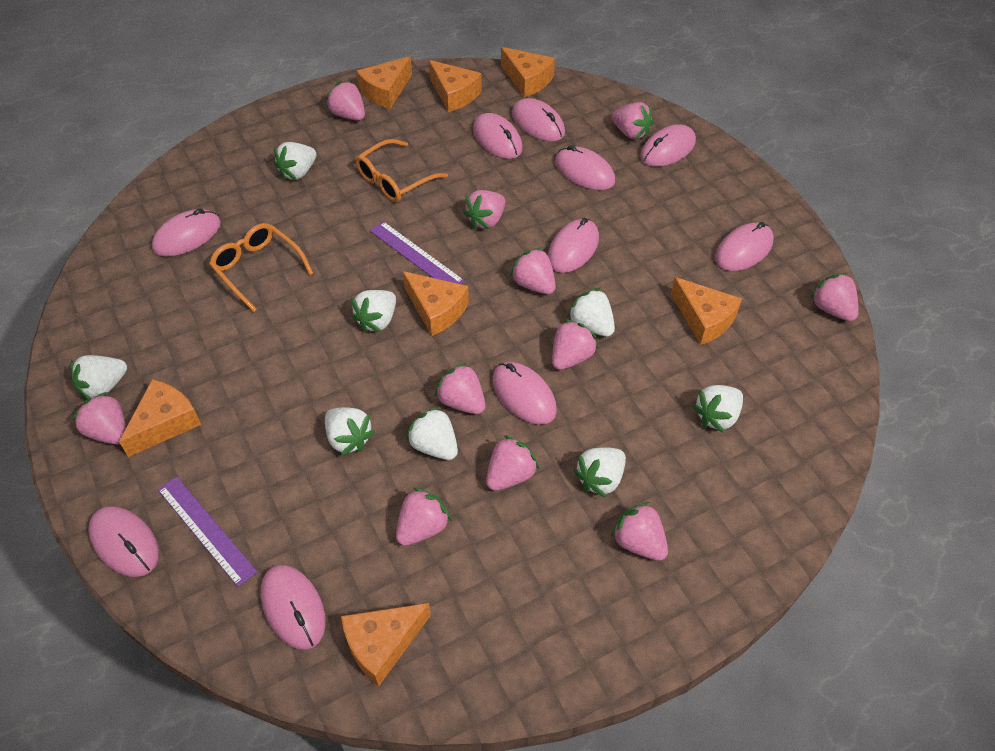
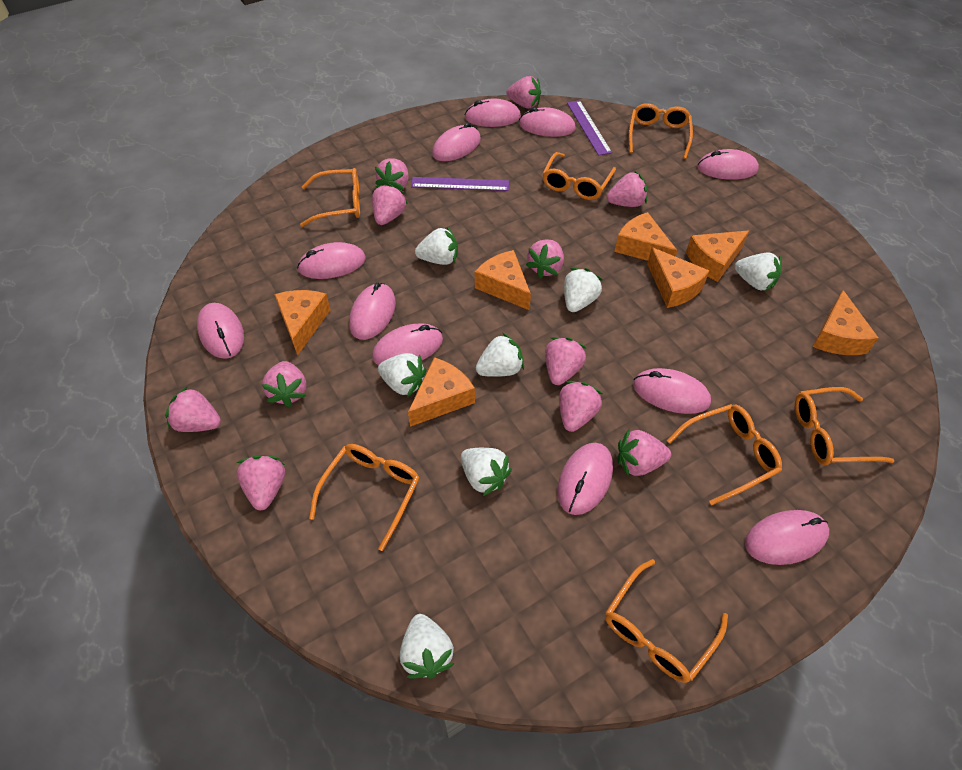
orange glasses: 2 -> 7
pink mouse: 10 -> 11
white strawberry: 8 -> 7

